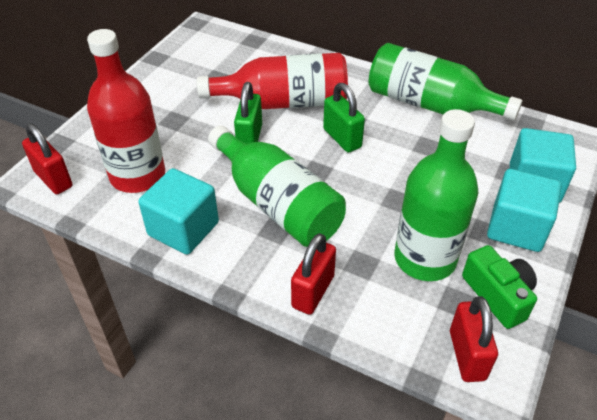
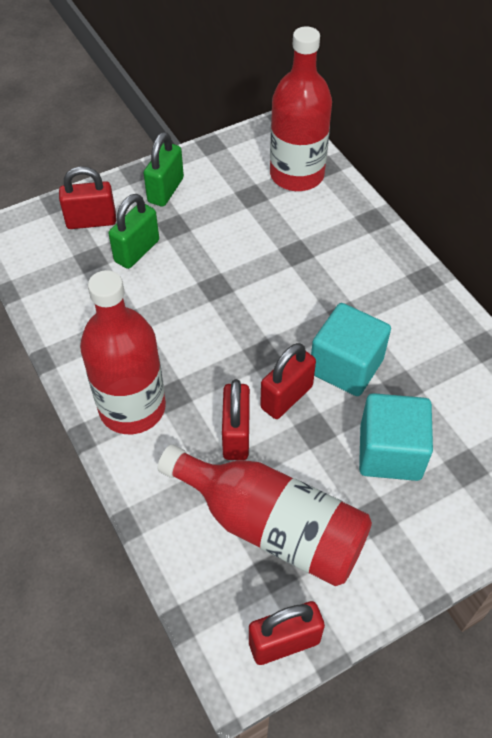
green bottle: 3 -> 0
green camera: 1 -> 0
red bottle: 2 -> 3
red padlock: 3 -> 4
turquoise cube: 3 -> 2

